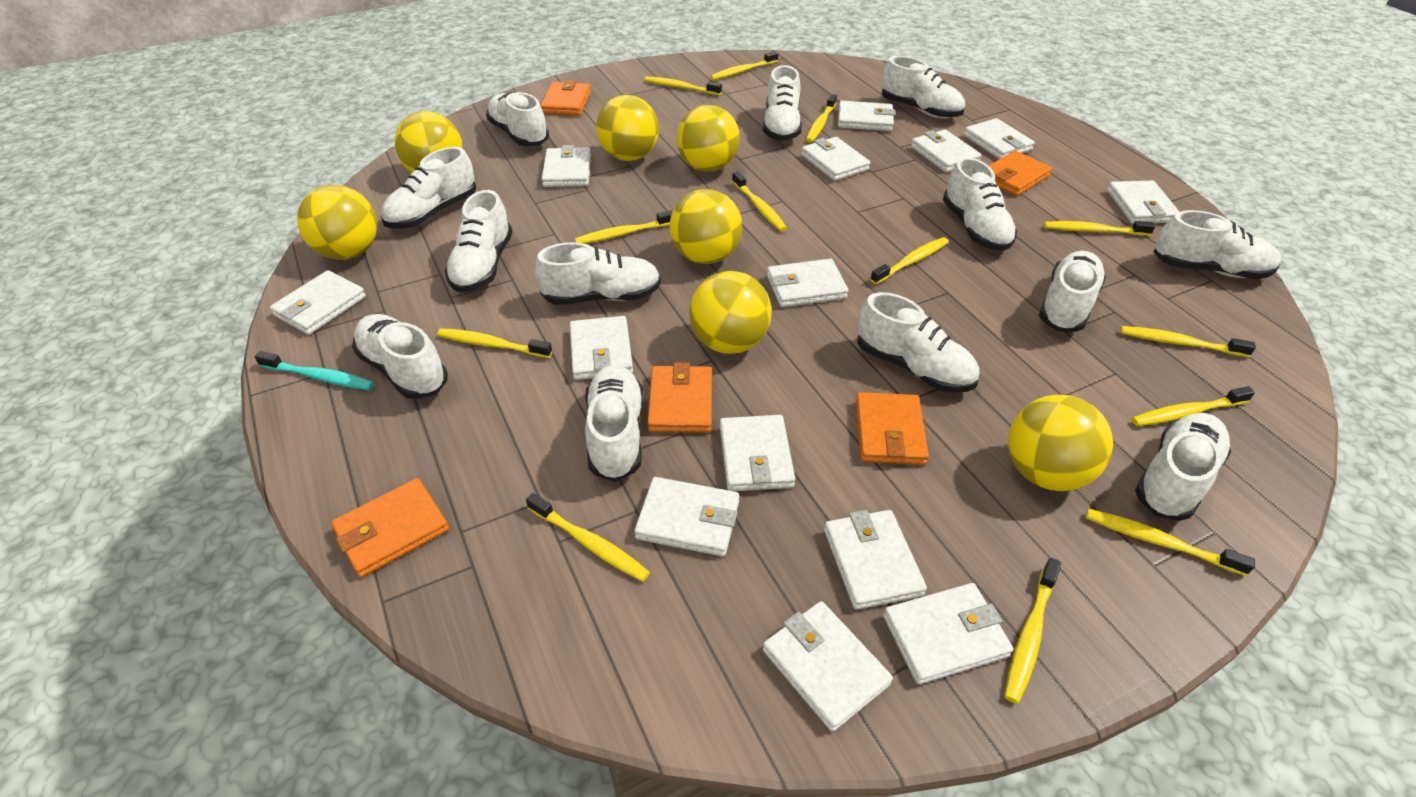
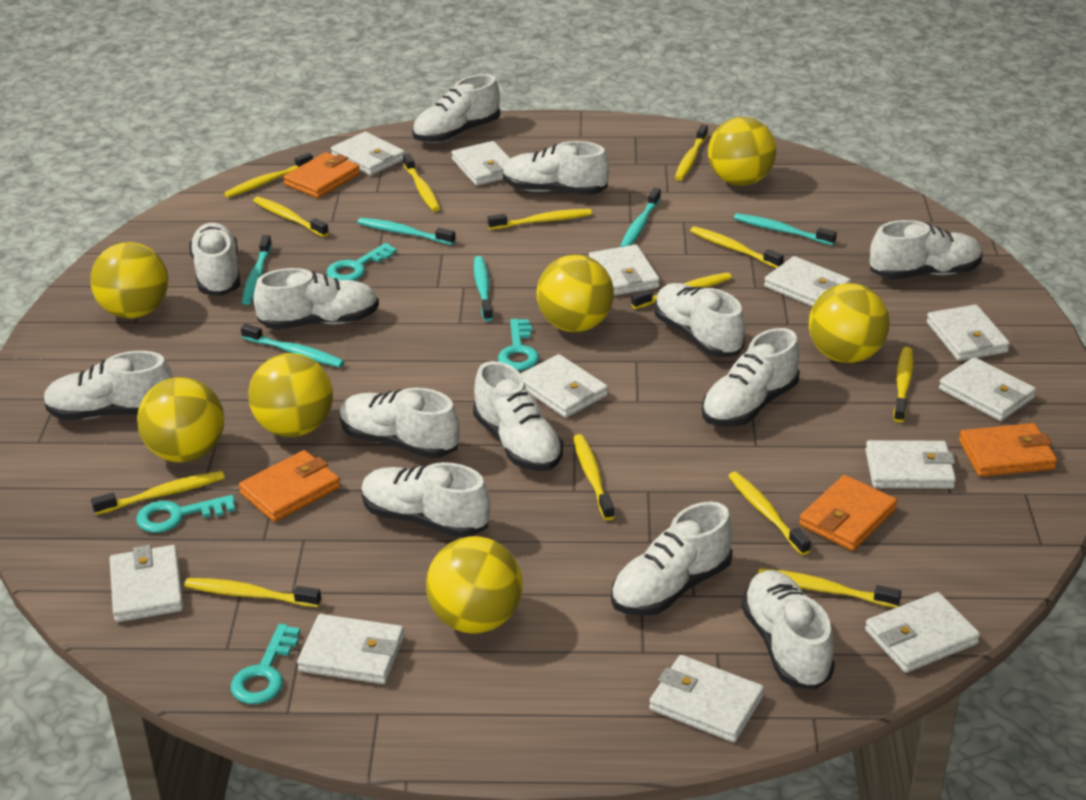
orange wallet: 5 -> 4
turquoise key: 0 -> 4
turquoise toothbrush: 1 -> 6
white wallet: 14 -> 12

